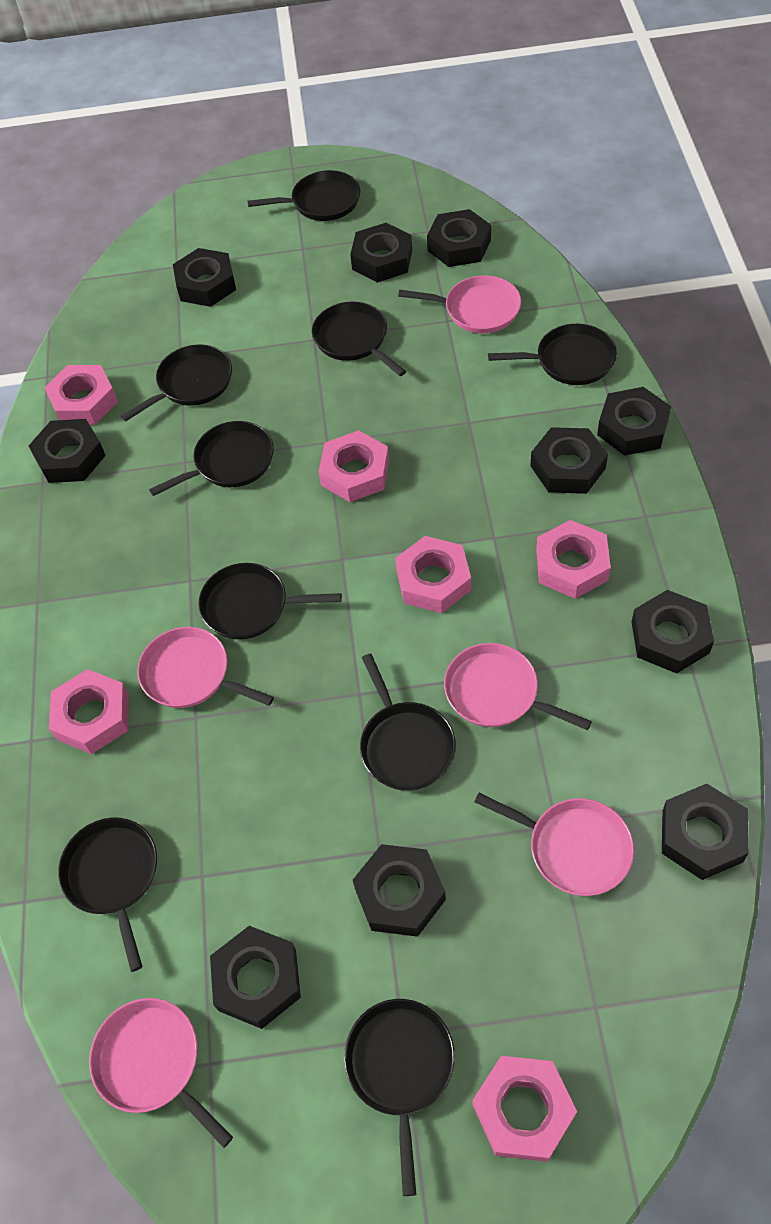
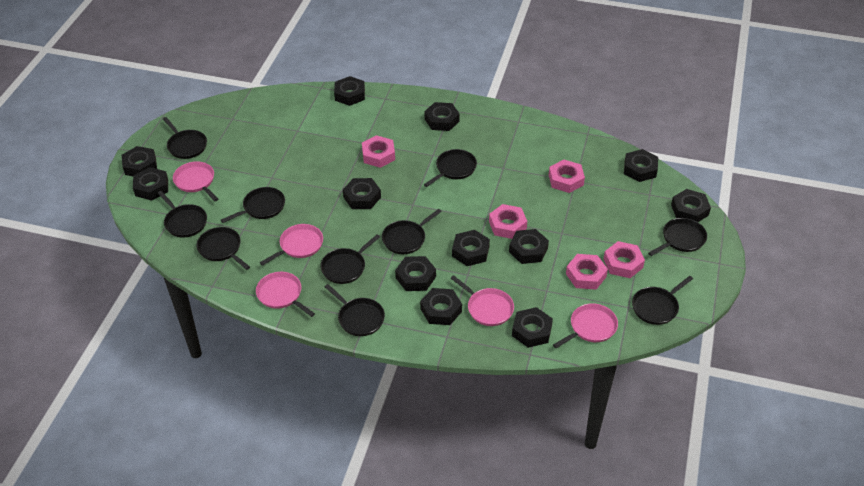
black nut: 10 -> 12
black pan: 9 -> 10
pink nut: 6 -> 5

